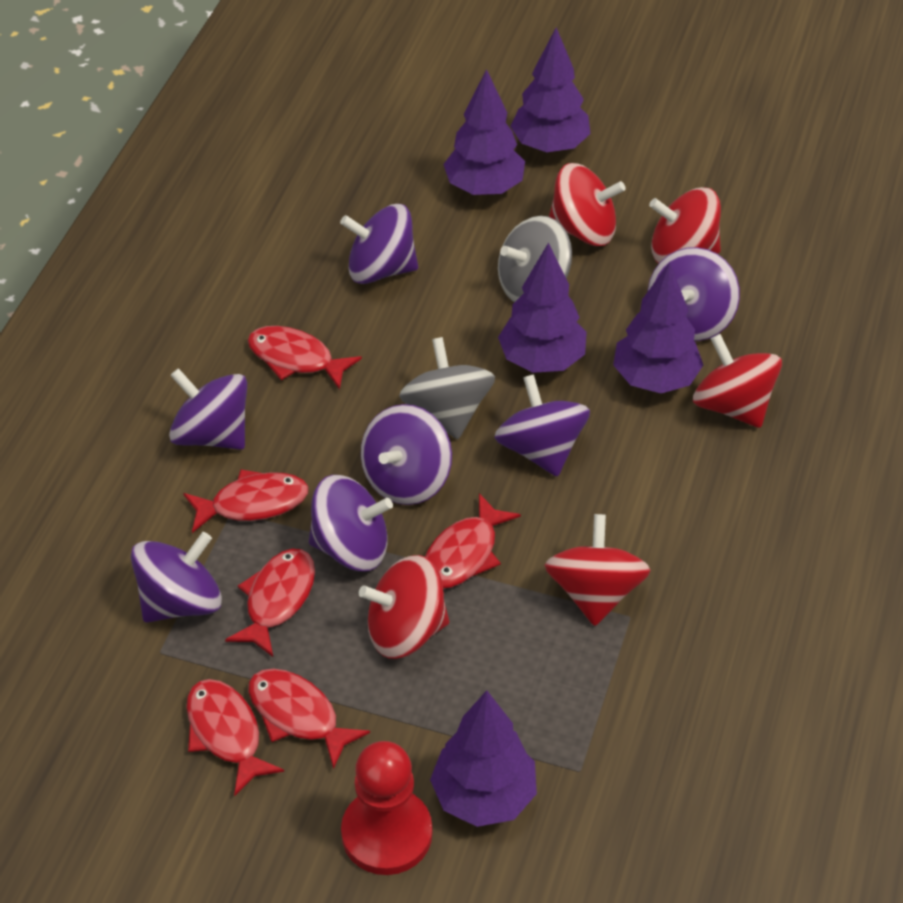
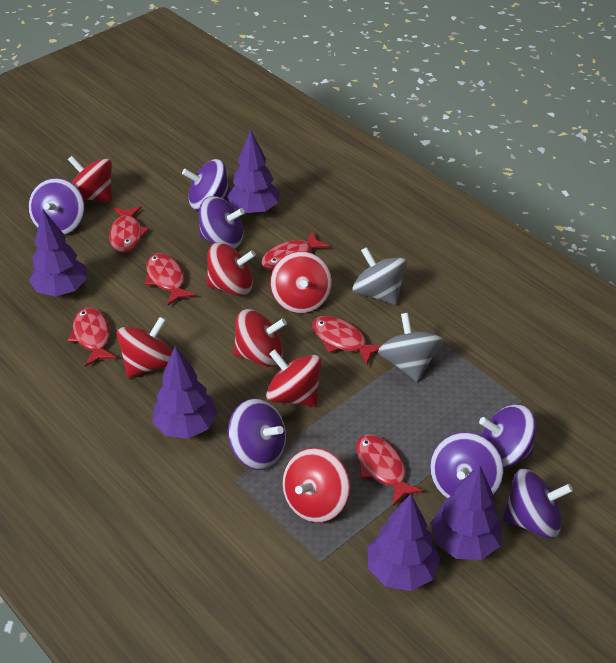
red pawn: 1 -> 0
red spinning top: 5 -> 7

